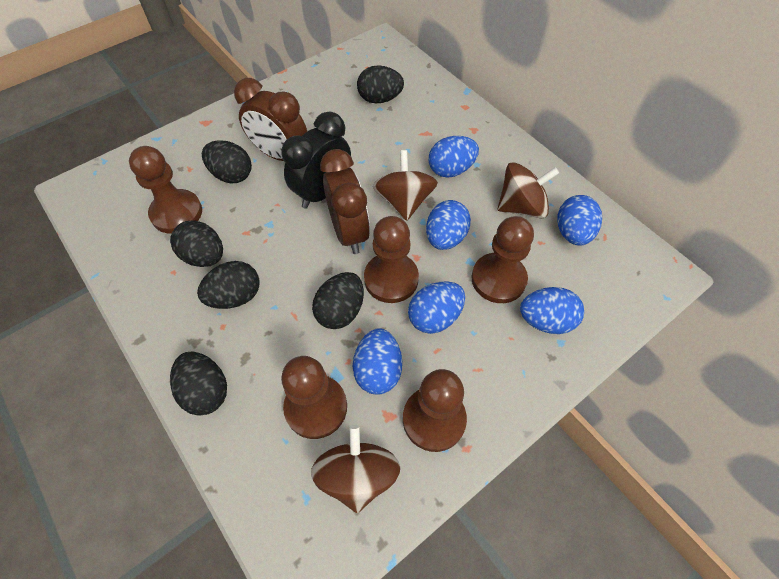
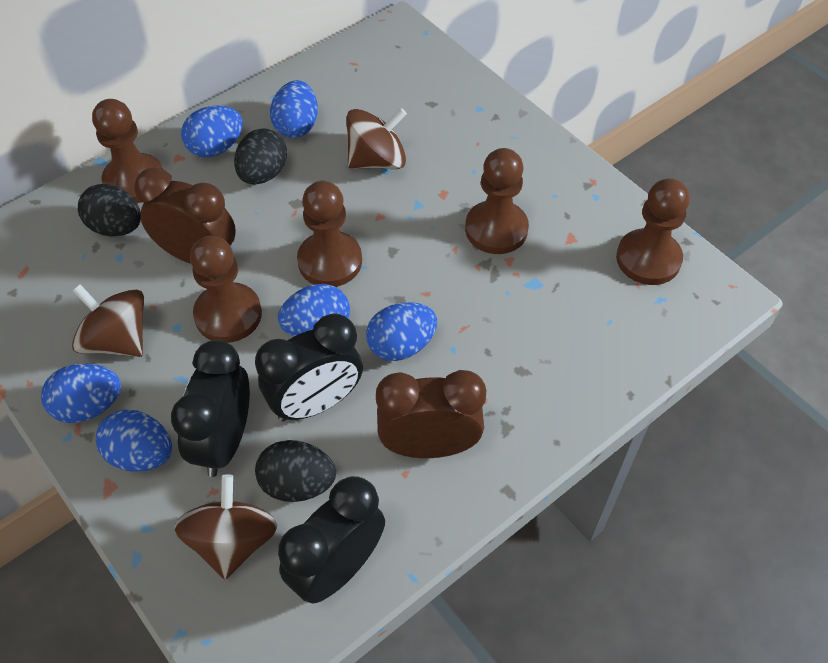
black clock: 1 -> 3
black egg: 6 -> 3

